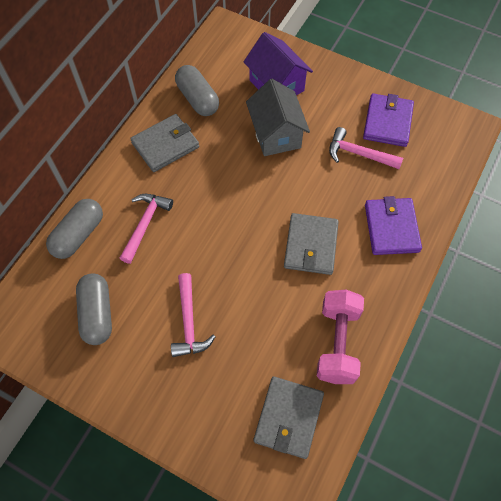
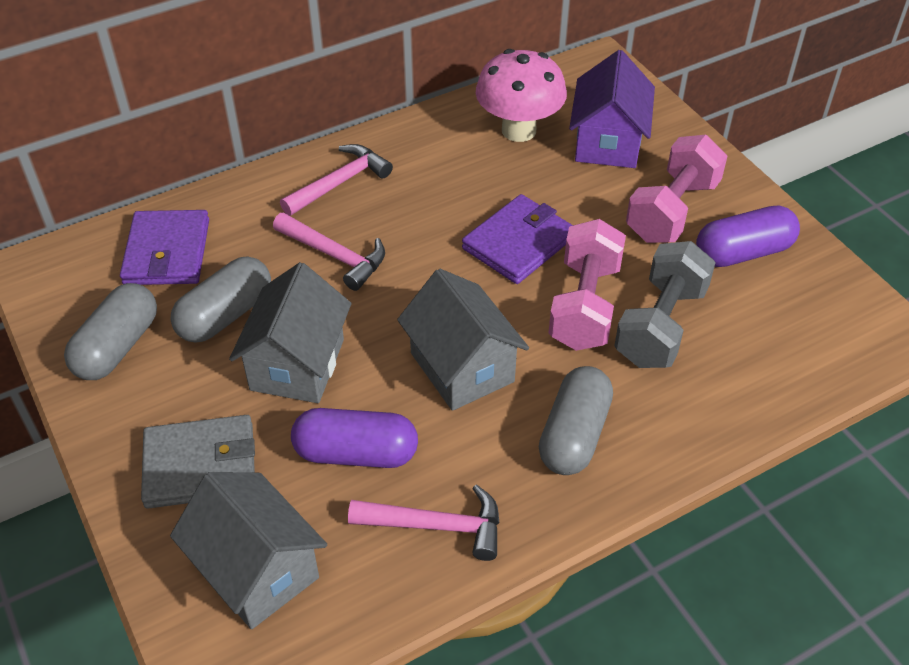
grey dumbbell: 0 -> 1
grey house: 1 -> 3
grey wallet: 3 -> 1
pink dumbbell: 1 -> 2
pink mushroom: 0 -> 1
purple capsule: 0 -> 2

